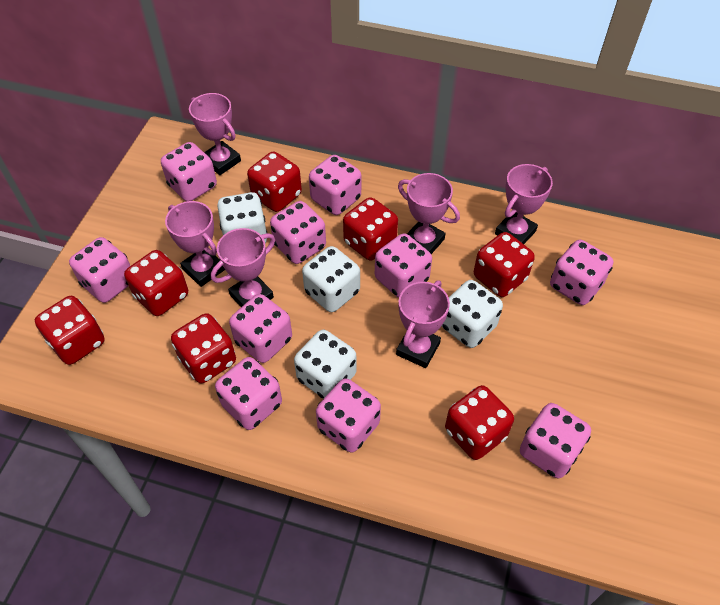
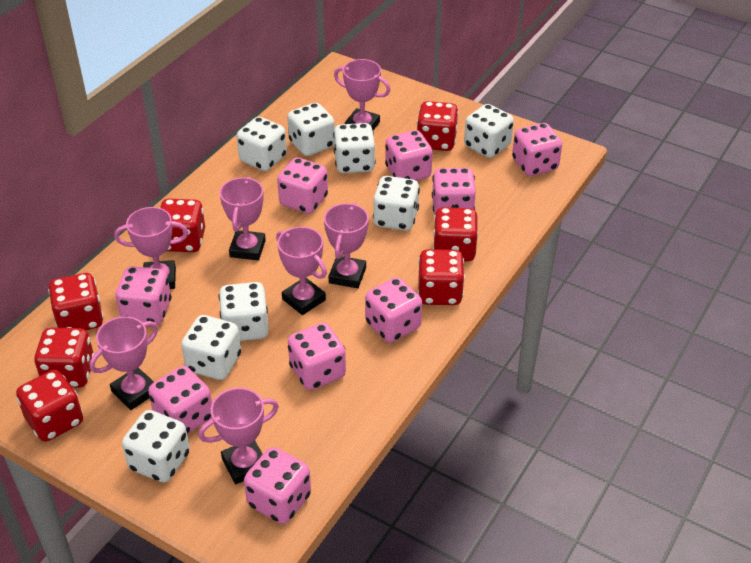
pink dice: 10 -> 9
pink trophy: 6 -> 7
white dice: 4 -> 8

